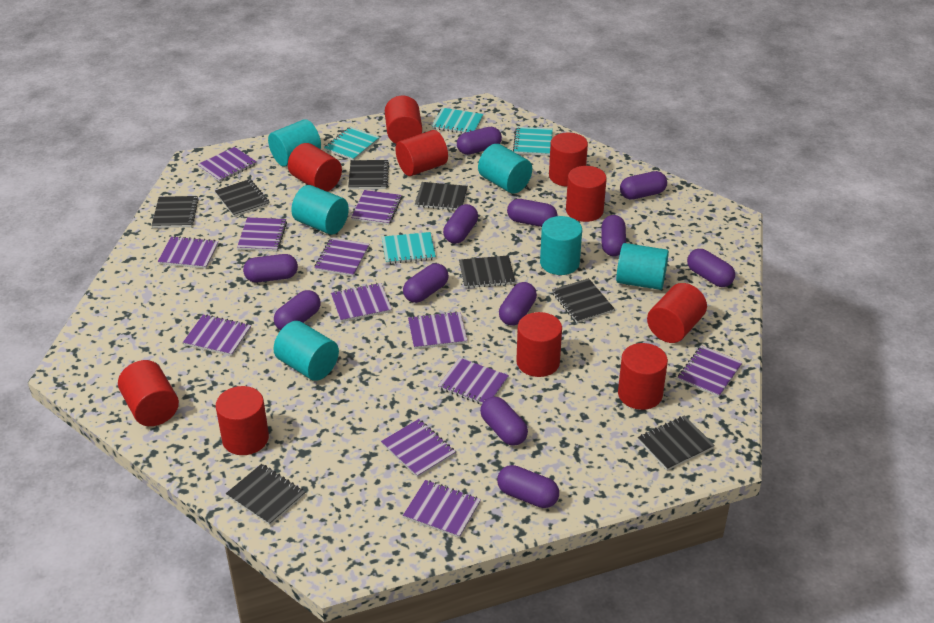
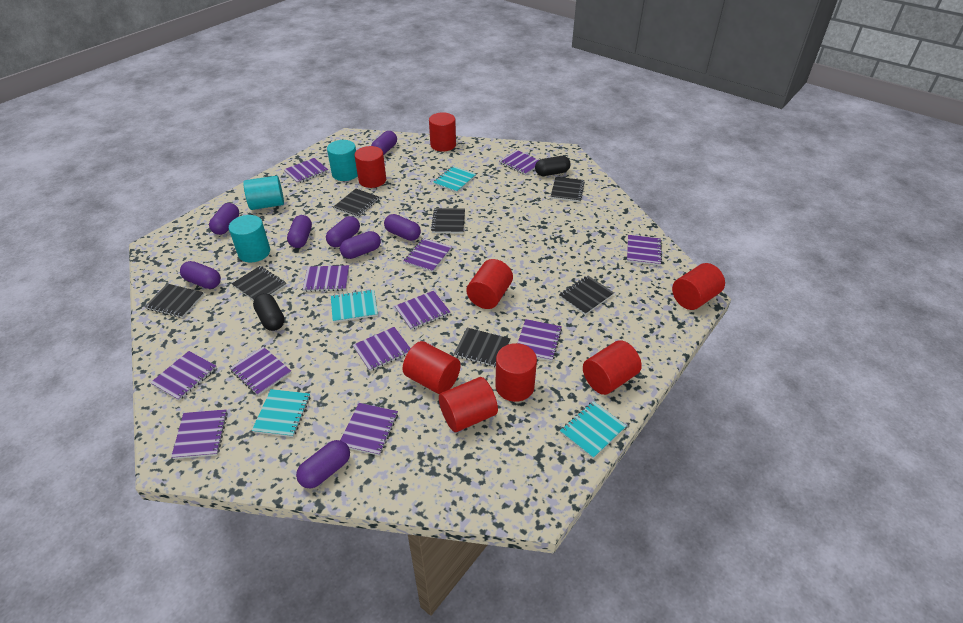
black capsule: 0 -> 2
black notebook: 8 -> 7
purple capsule: 12 -> 8
red cylinder: 10 -> 8
turquoise cylinder: 6 -> 3

